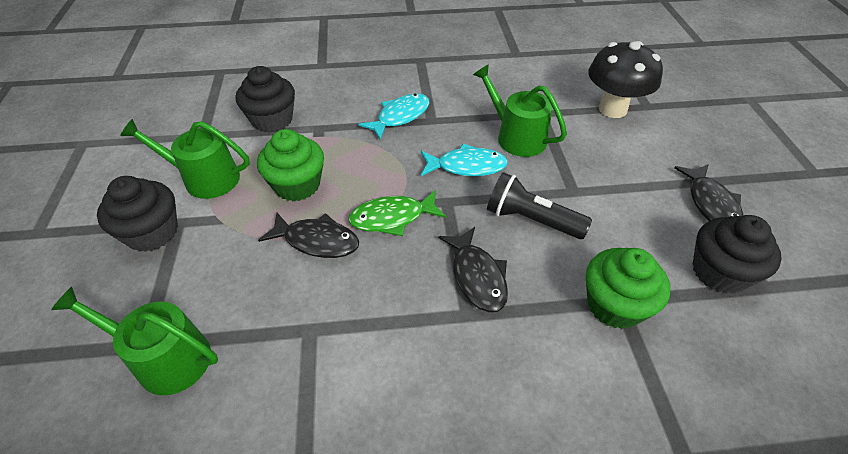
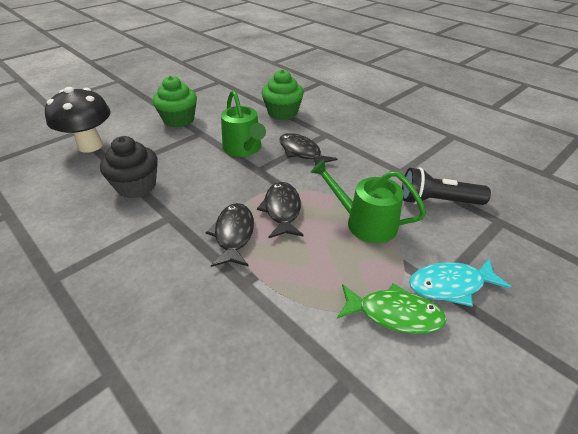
black cupcake: 3 -> 1
green watering can: 3 -> 2
turquoise fish: 2 -> 1

